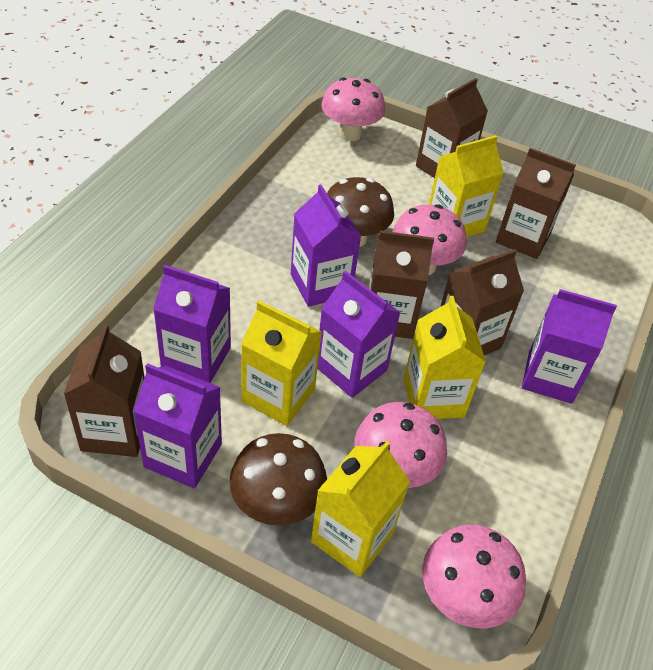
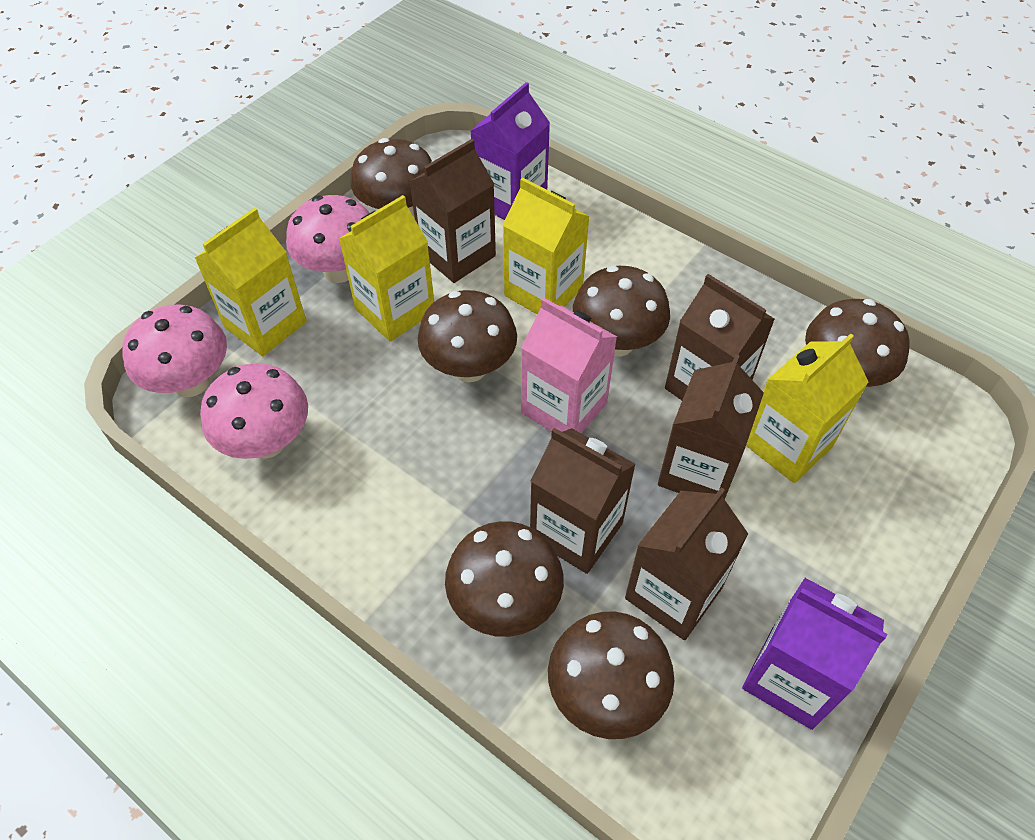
brown mushroom: 2 -> 6
pink carton: 0 -> 1
pink mushroom: 4 -> 3
purple carton: 5 -> 2

